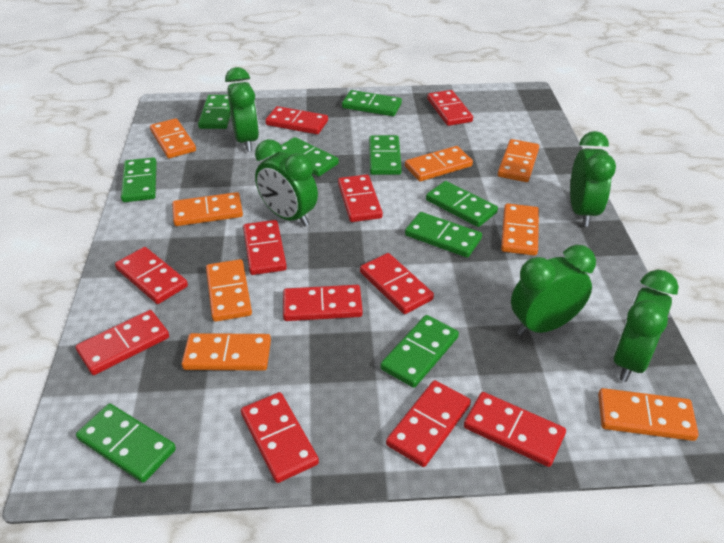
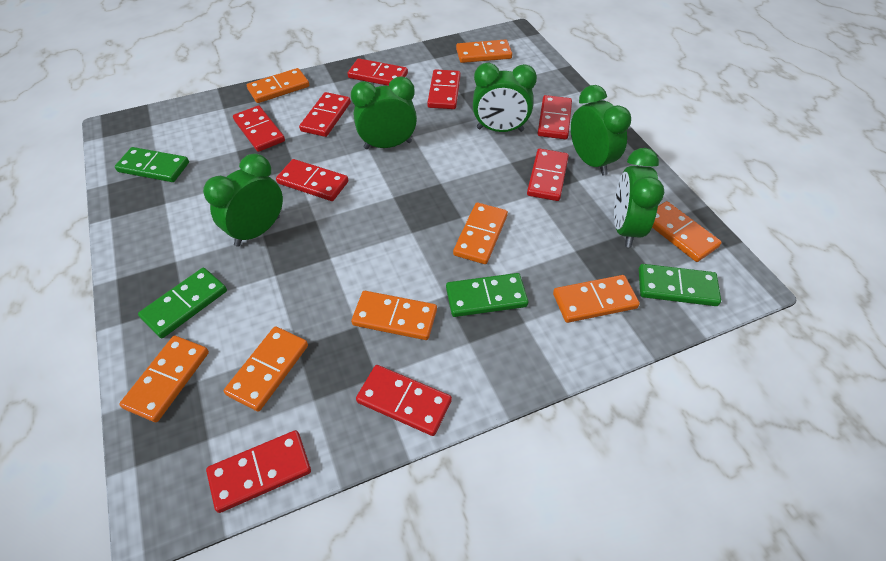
green domino: 9 -> 4
red domino: 11 -> 9

